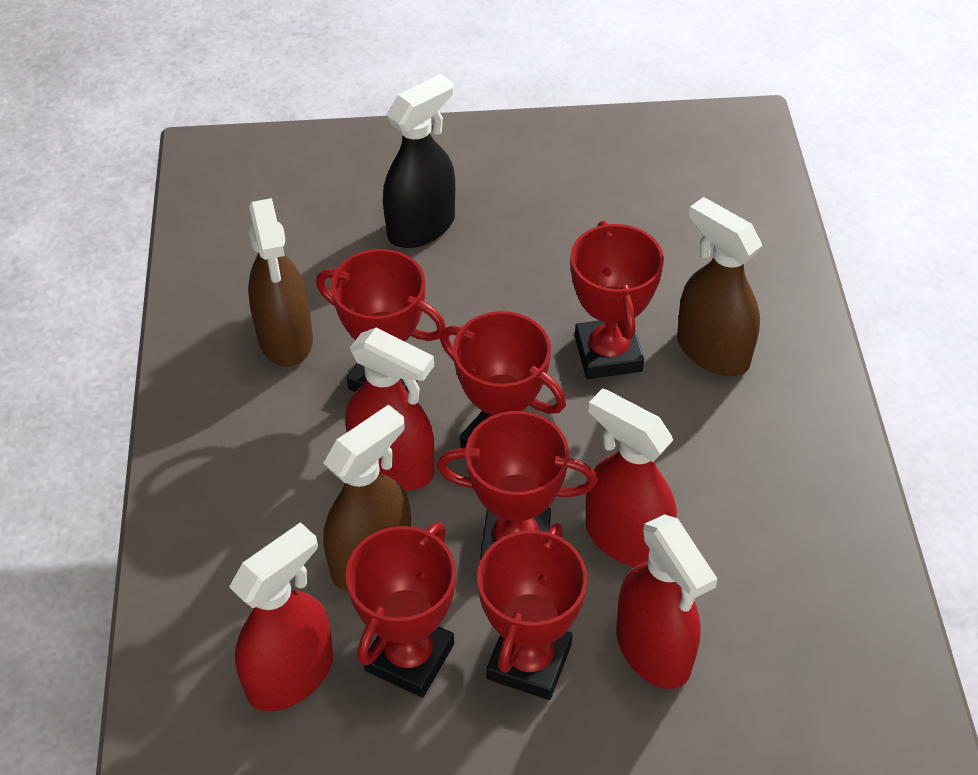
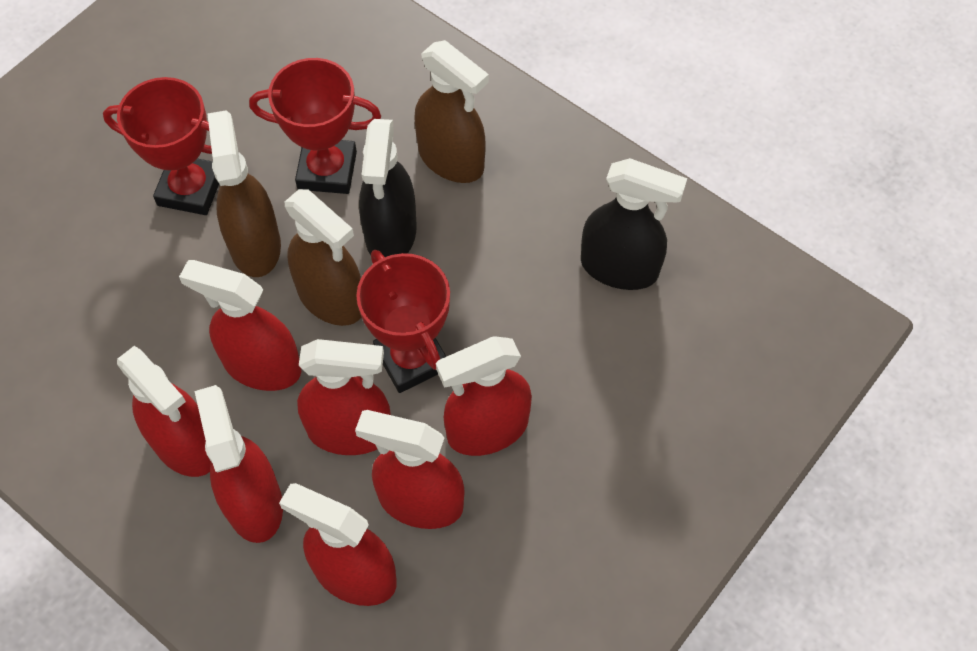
black spray bottle: 1 -> 2
red spray bottle: 4 -> 7
red trophy: 6 -> 3

